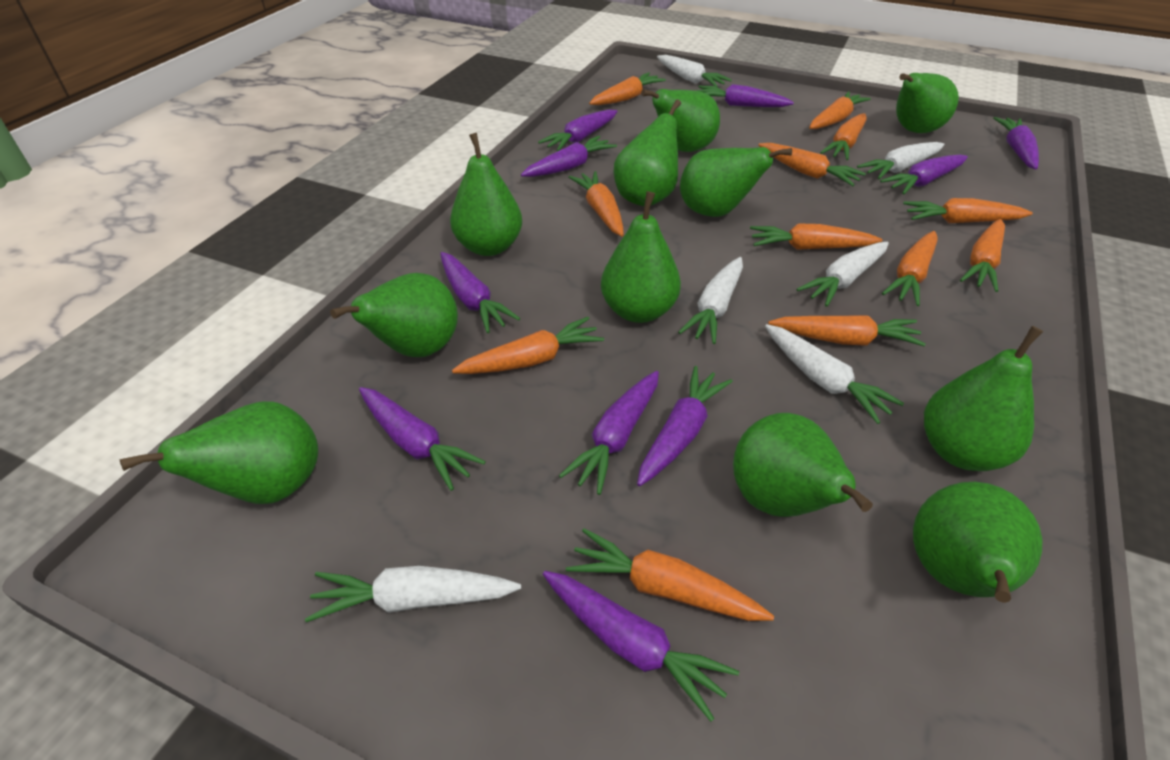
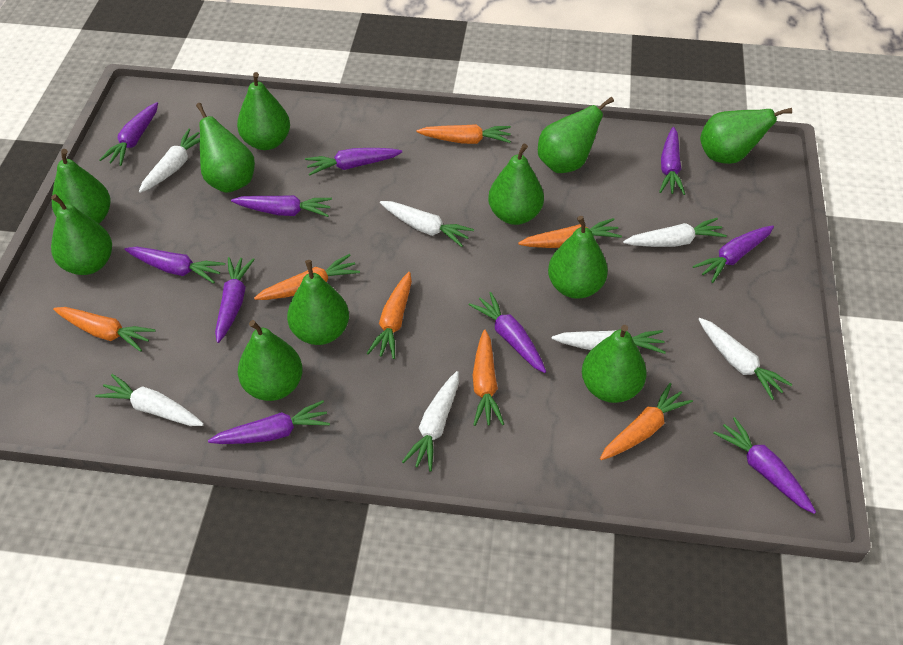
orange carrot: 12 -> 7
white carrot: 6 -> 7

